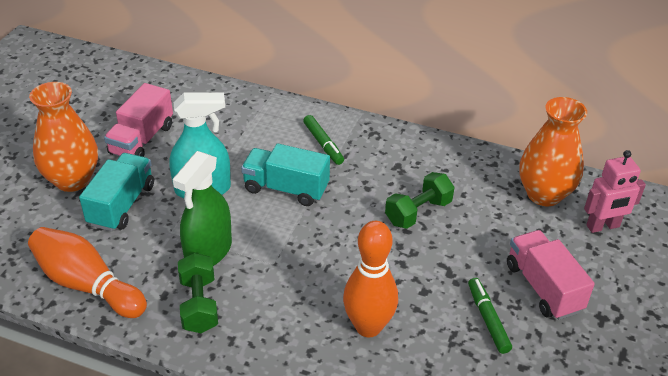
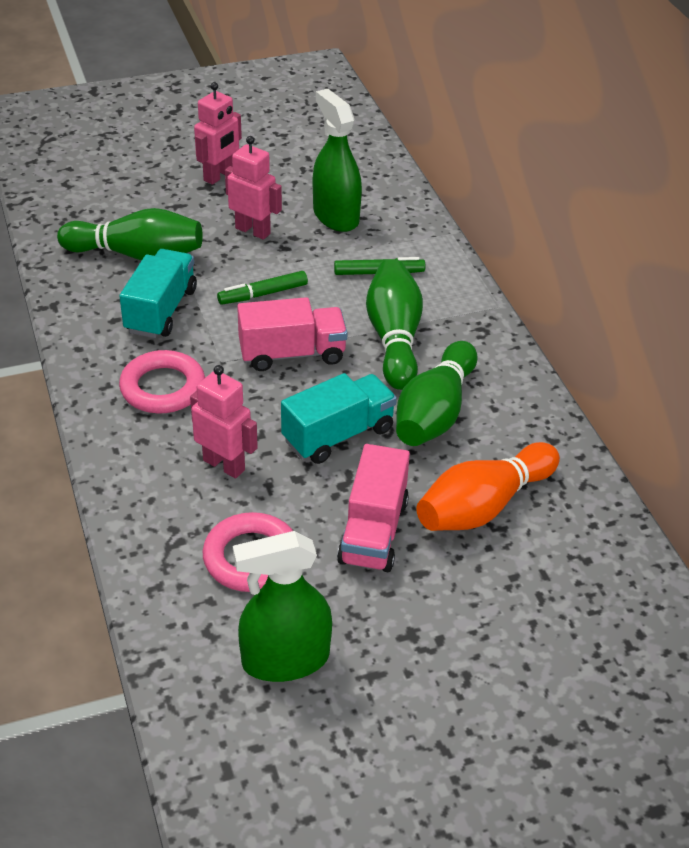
green bowling pin: 0 -> 3
green dumbbell: 2 -> 0
green spray bottle: 1 -> 2
orange bowling pin: 2 -> 1
orange vase: 2 -> 0
pink ring: 0 -> 2
pink robot: 1 -> 3
turquoise spray bottle: 1 -> 0

